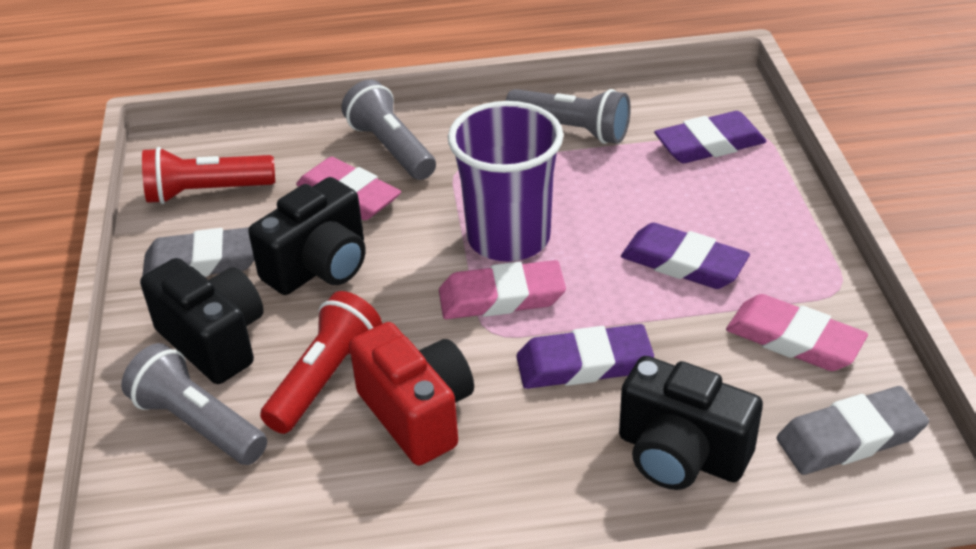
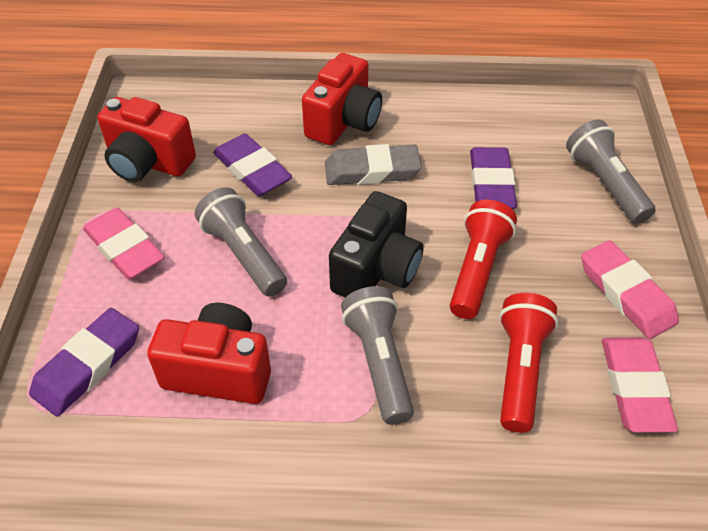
black camera: 3 -> 1
grey eraser: 2 -> 1
purple cup: 1 -> 0
red camera: 1 -> 3

